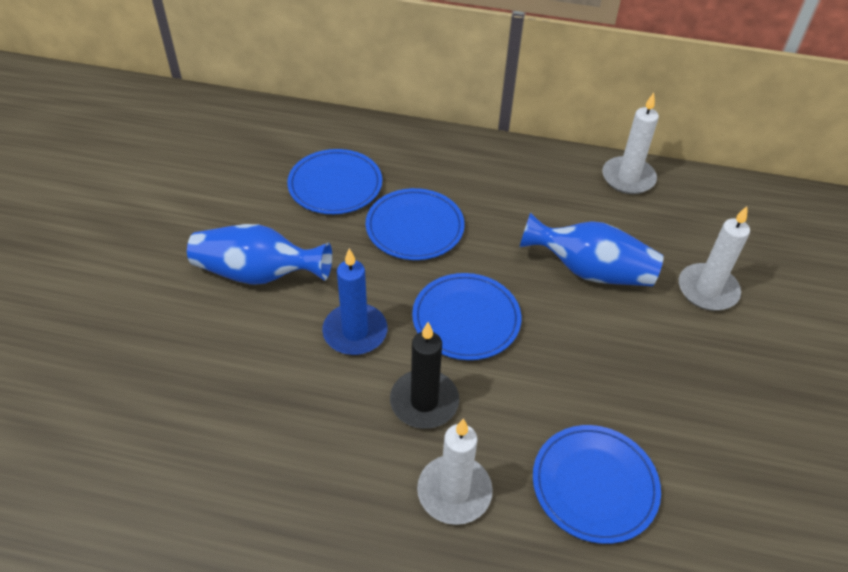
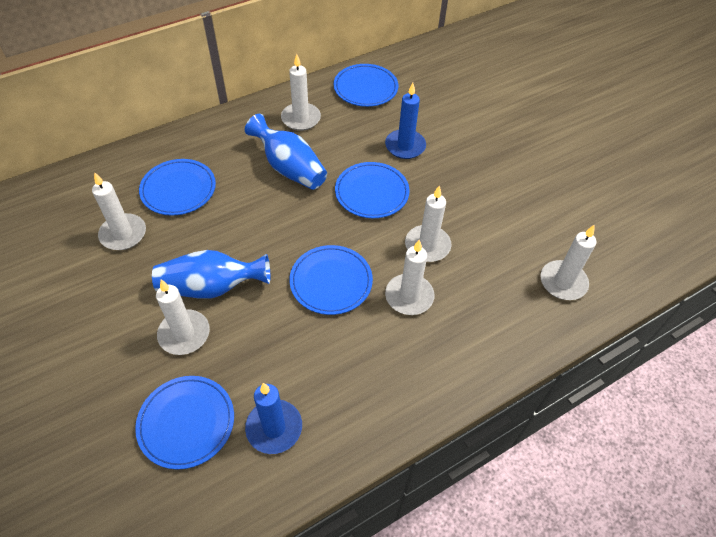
black candle: 1 -> 0
blue candle: 1 -> 2
blue plate: 4 -> 5
white candle: 3 -> 6

